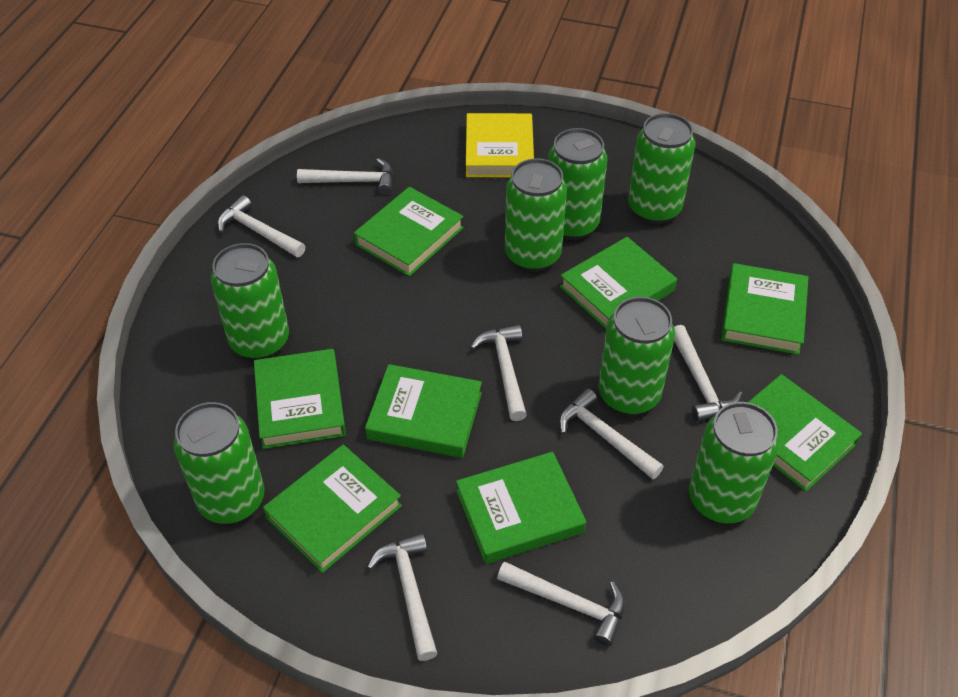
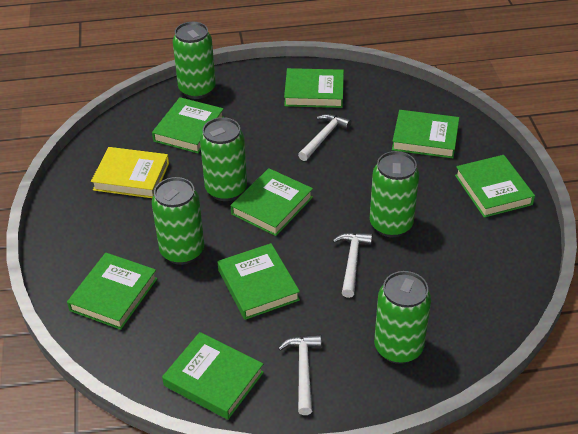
green can: 7 -> 5
white hammer: 7 -> 3

